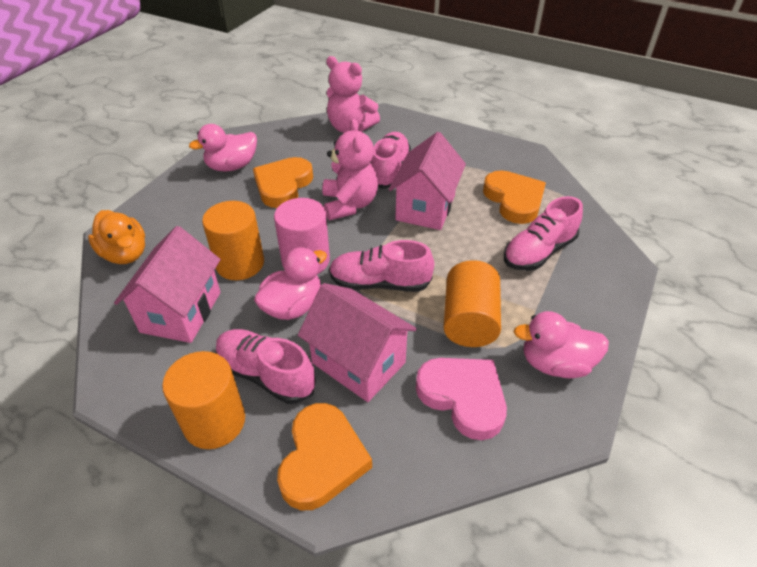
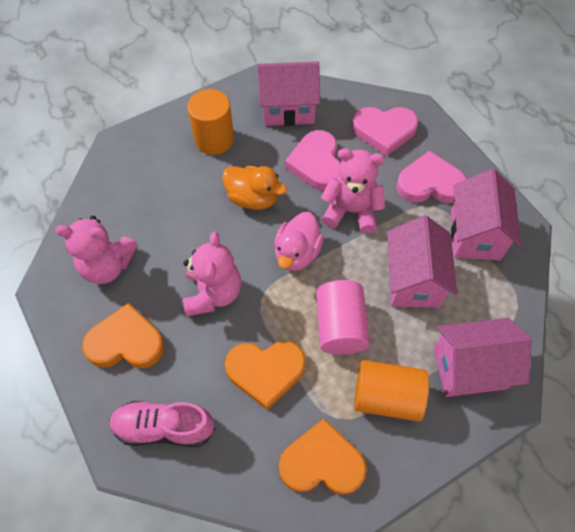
orange cylinder: 3 -> 2
pink duck: 3 -> 1
pink heart: 1 -> 3
pink house: 3 -> 4
pink shoe: 4 -> 1
pink teddy bear: 2 -> 3

